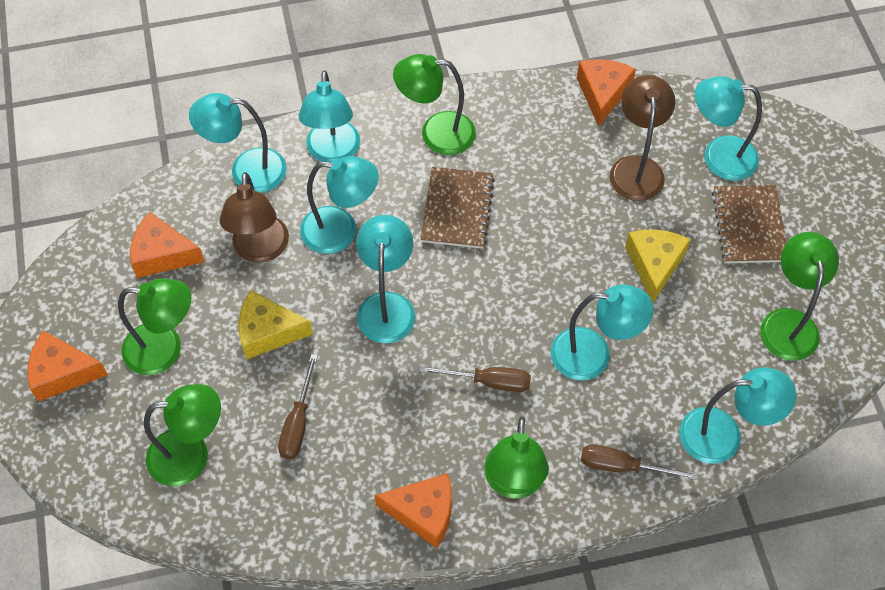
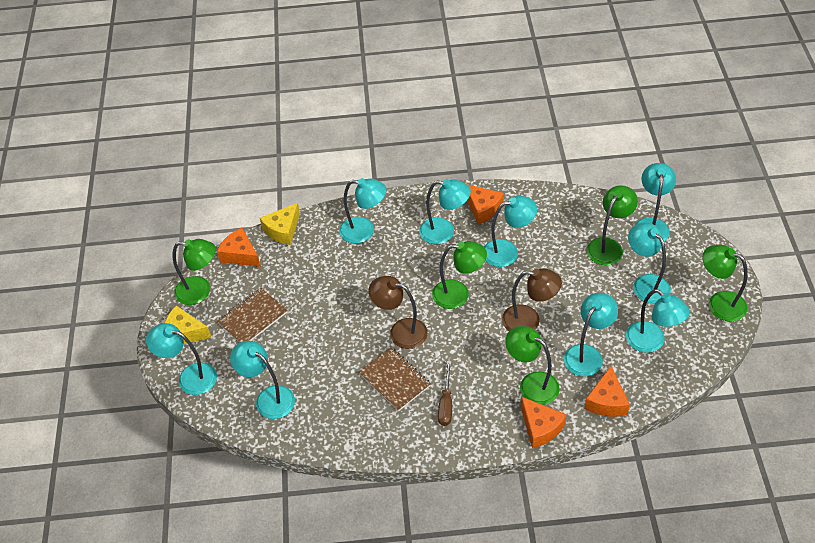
brown screwdriver: 3 -> 1
turquoise lamp: 7 -> 9

